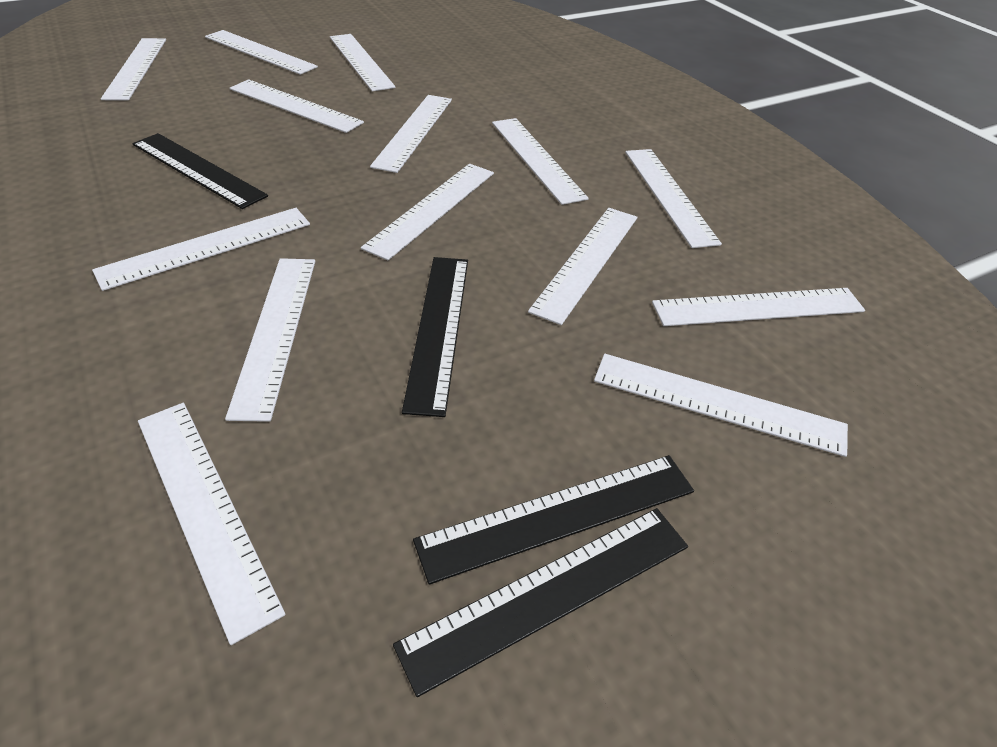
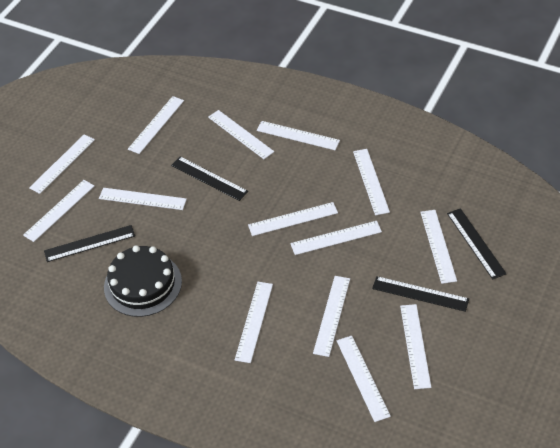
black cake: 0 -> 1

